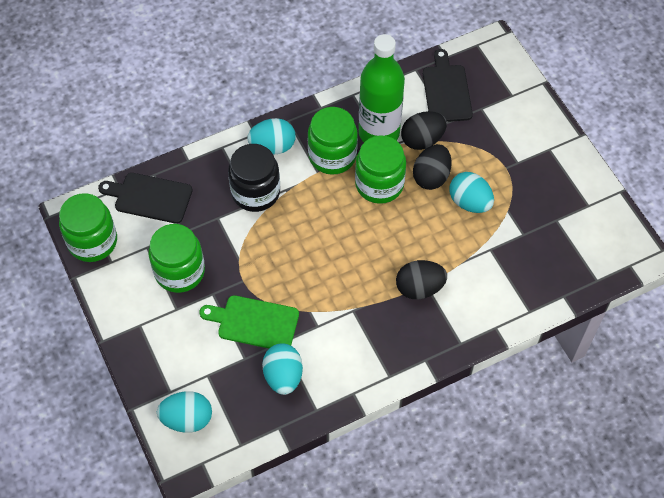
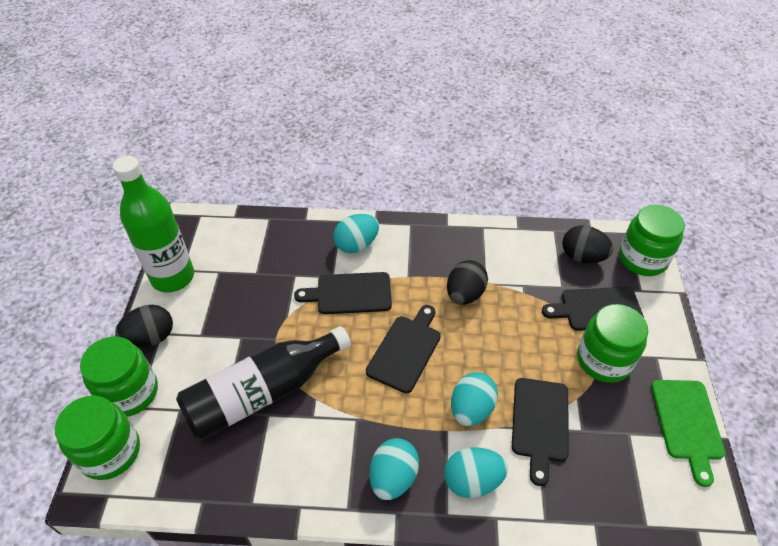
black bottle: 0 -> 1
black cutting board: 2 -> 4
black jar: 1 -> 0

